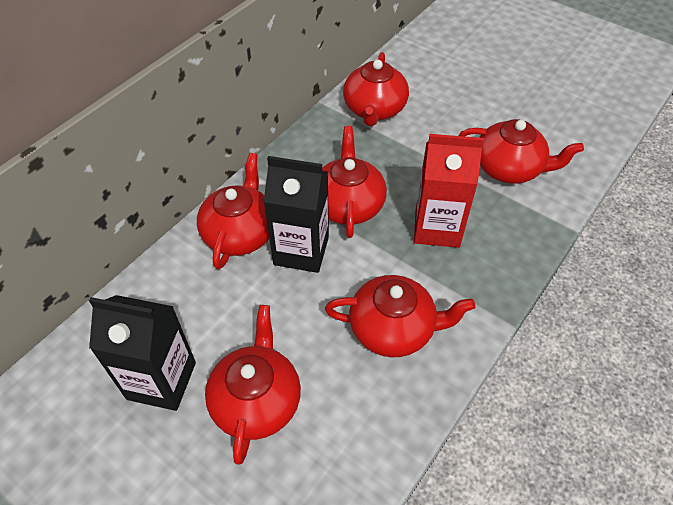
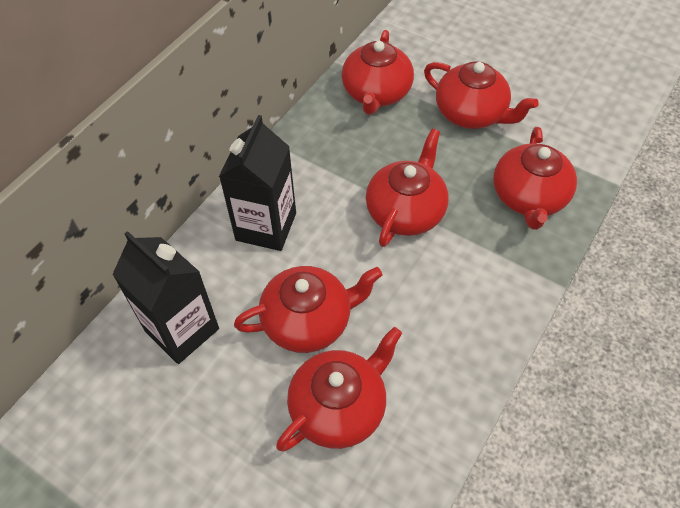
red carton: 1 -> 0

